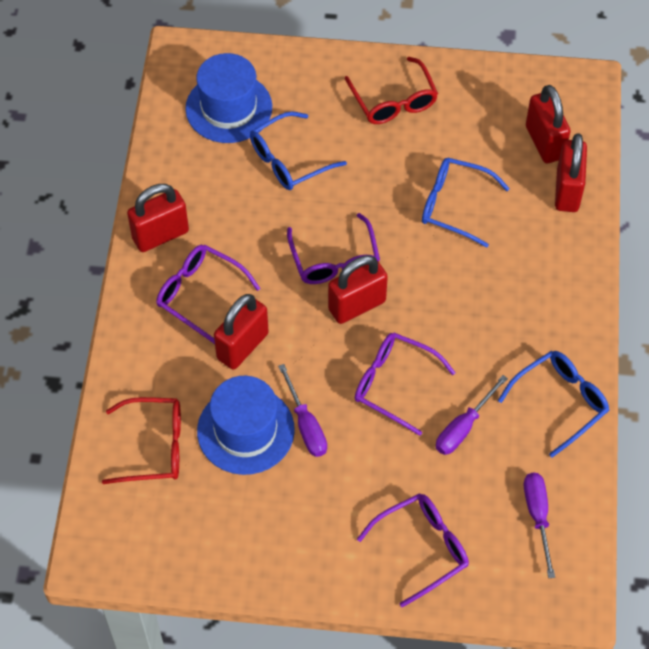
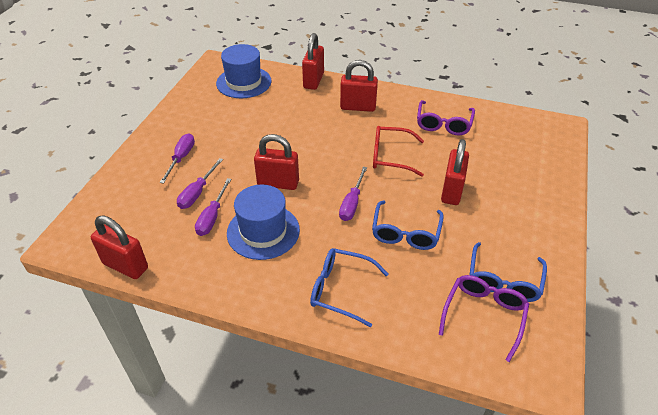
purple glasses: 4 -> 2
purple screwdriver: 3 -> 4
red glasses: 2 -> 1

